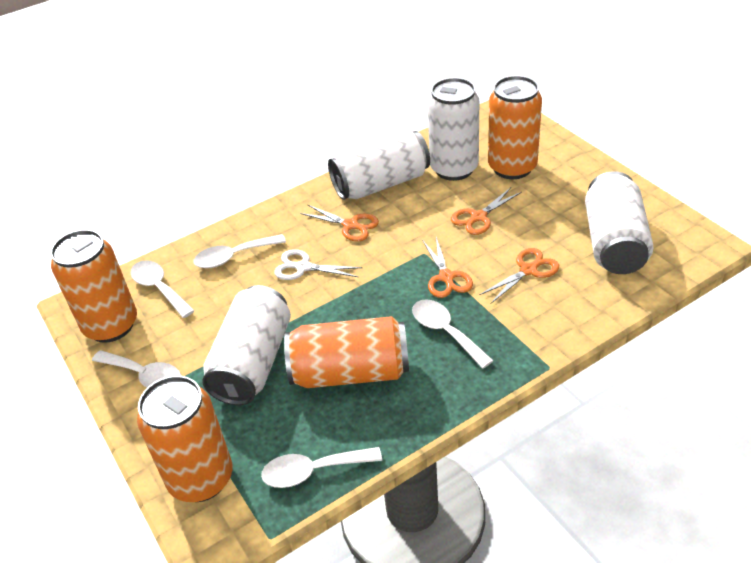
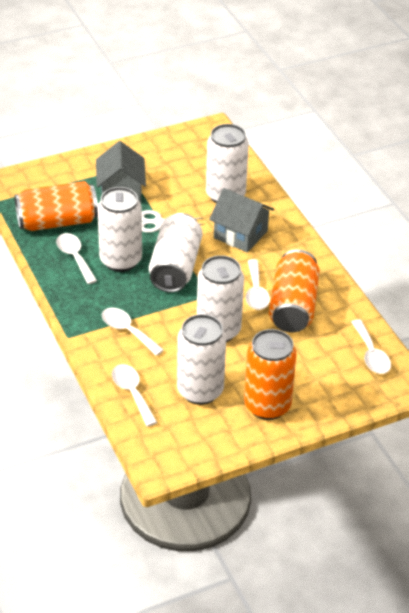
grey house: 0 -> 2
orange can: 4 -> 3
orange scissors: 4 -> 0
white can: 4 -> 5

